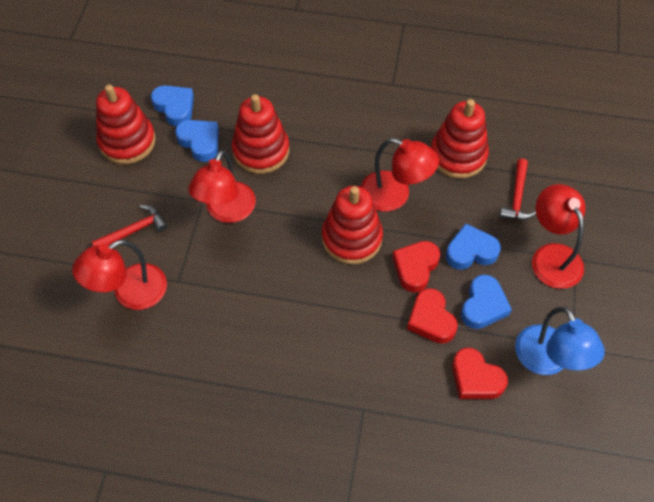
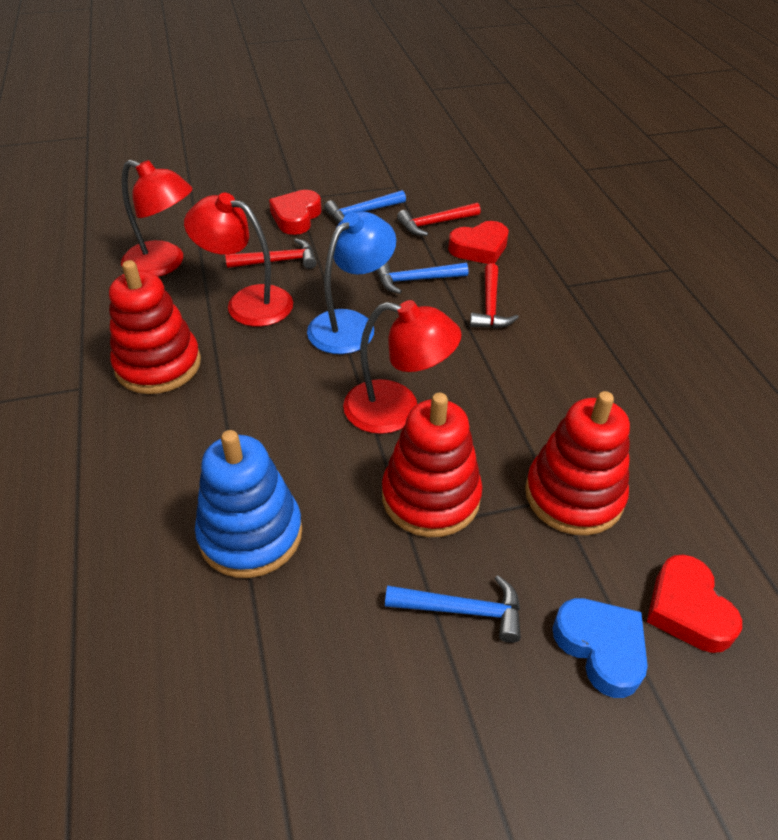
blue hammer: 0 -> 3
blue heart: 4 -> 1
blue stacking toy: 0 -> 1
red hammer: 2 -> 3
red lamp: 4 -> 3
red stacking toy: 4 -> 3

